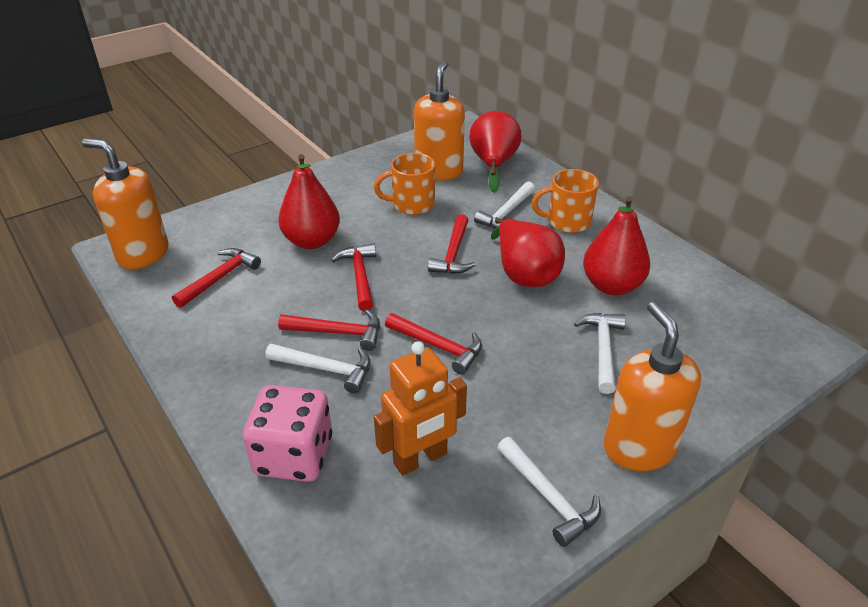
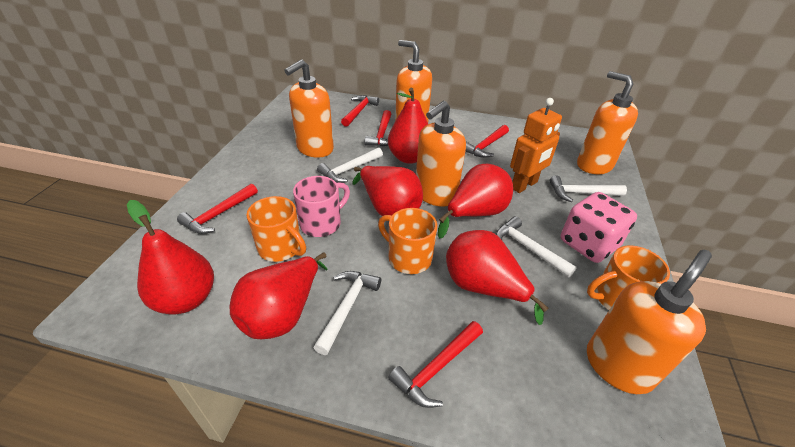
orange mug: 2 -> 3
orange soap dispenser: 3 -> 5
pink mug: 0 -> 1
red pear: 4 -> 6

